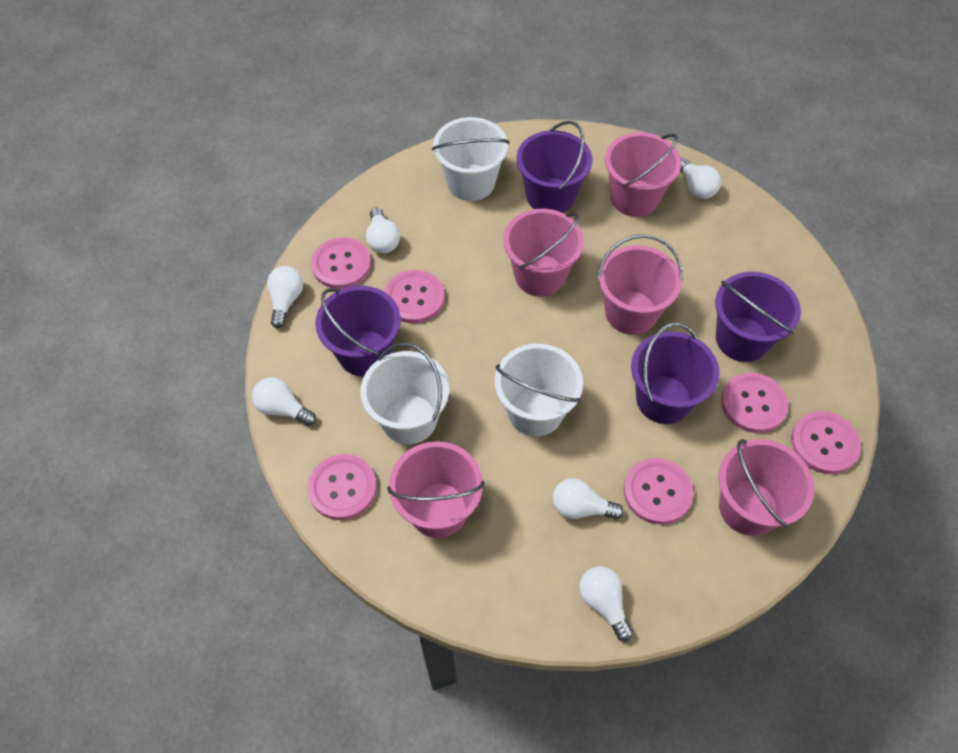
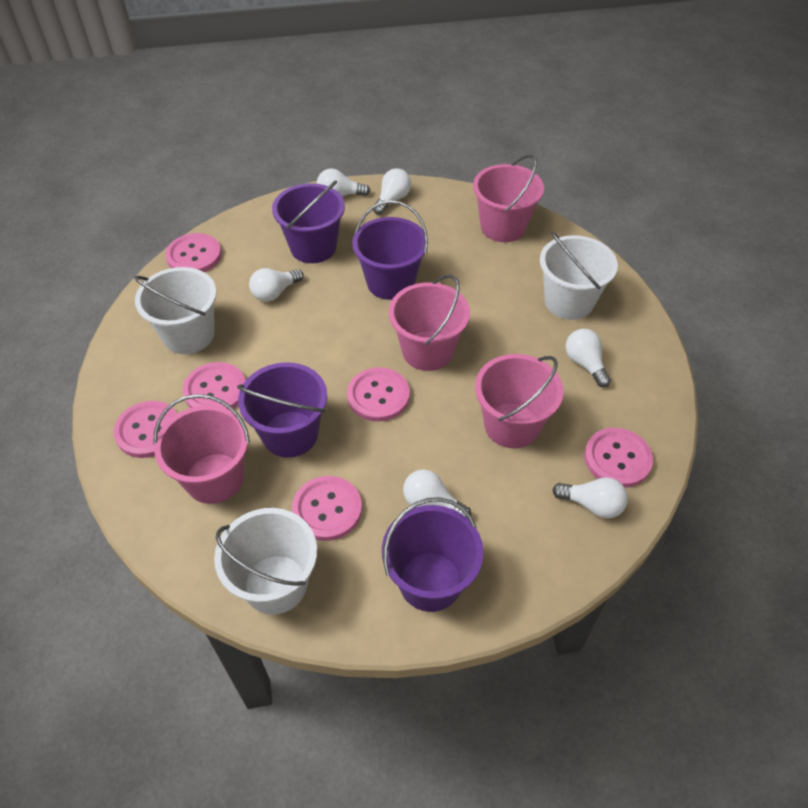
pink bucket: 5 -> 4

